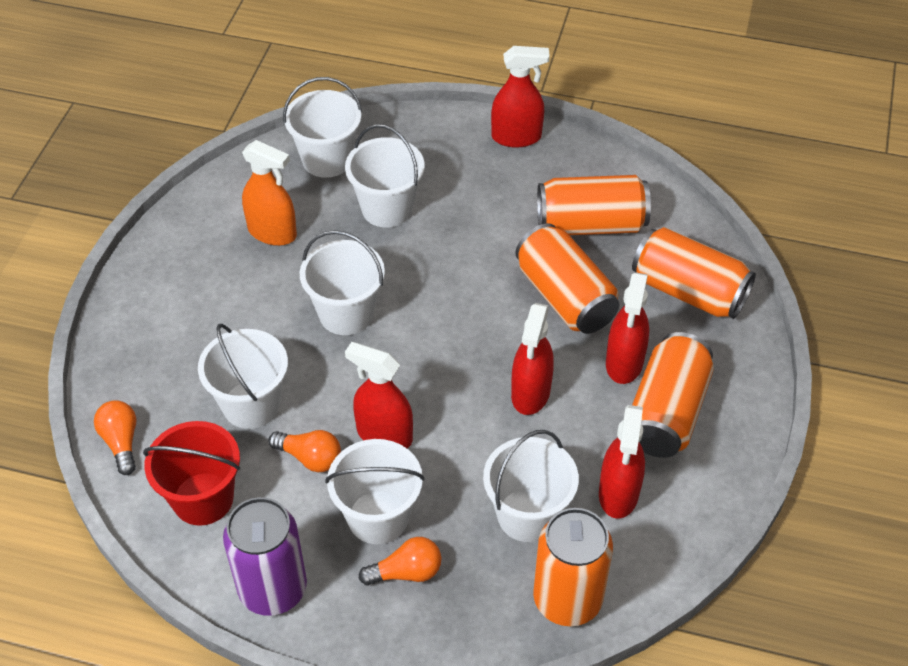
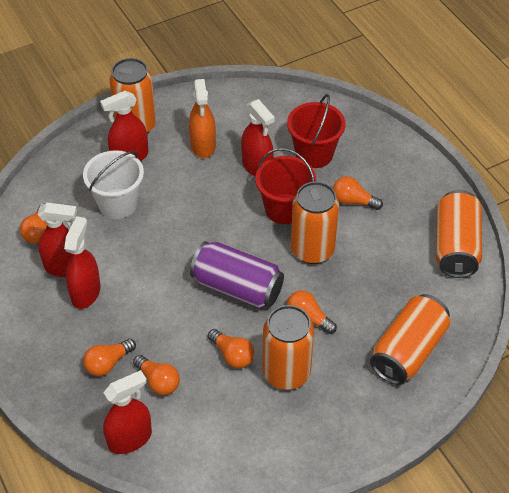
orange light bulb: 3 -> 6
red bucket: 1 -> 2
white bucket: 6 -> 1

